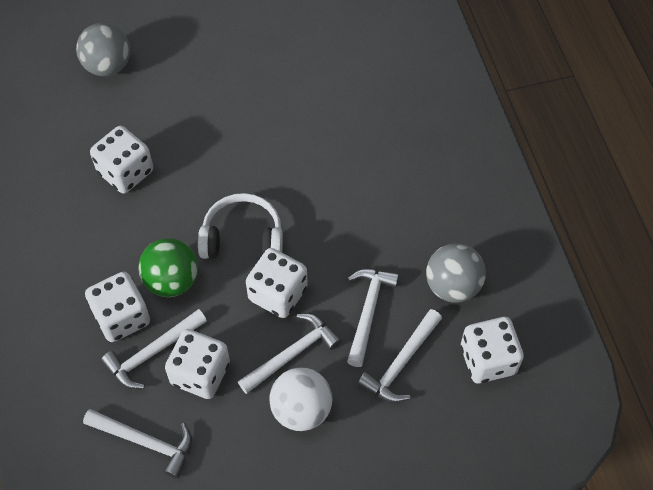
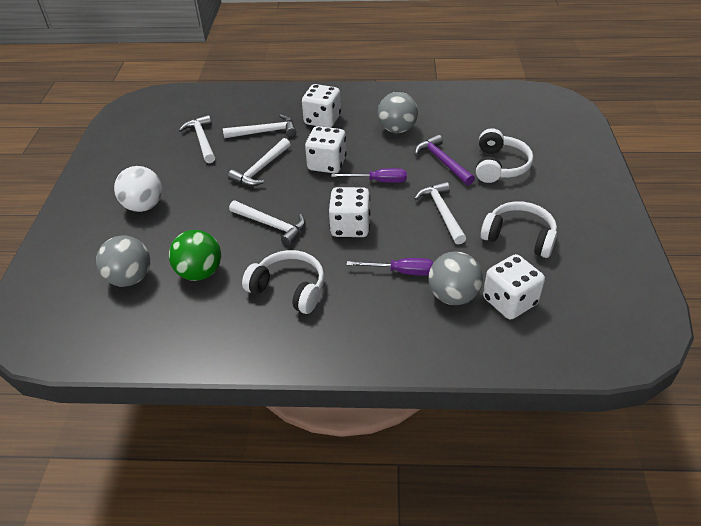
grey ball: 2 -> 3
purple hammer: 0 -> 1
purple screwdriver: 0 -> 2
white dice: 5 -> 4
white headphones: 1 -> 3

